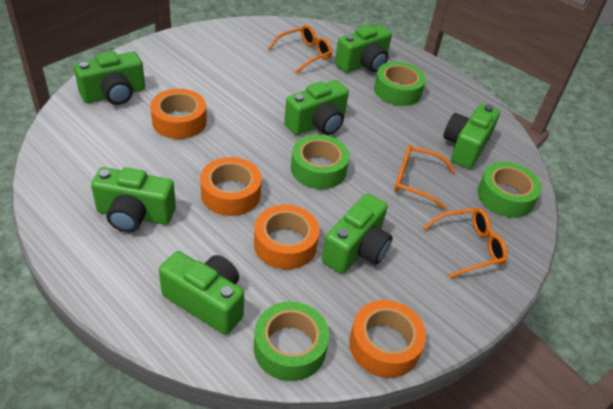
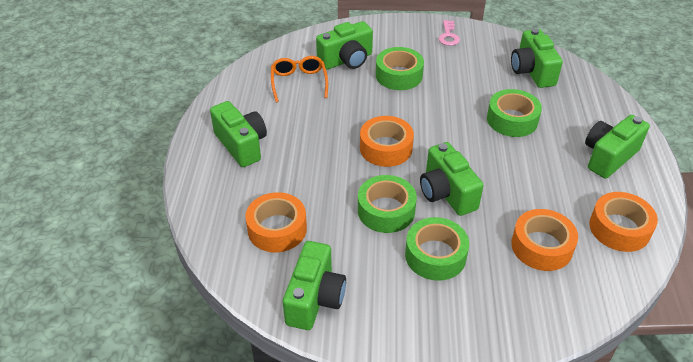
green camera: 7 -> 6
orange glasses: 3 -> 1
pink key: 0 -> 1

